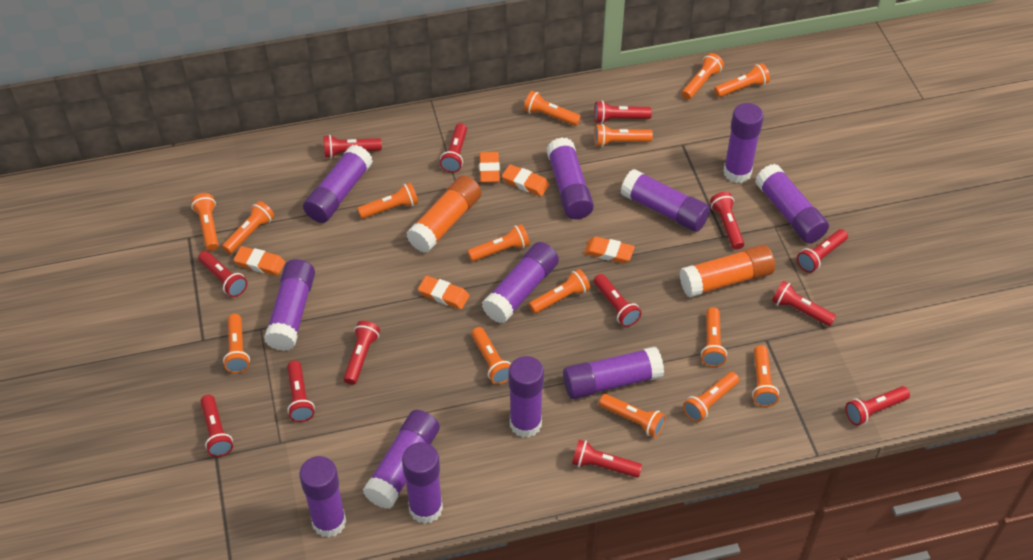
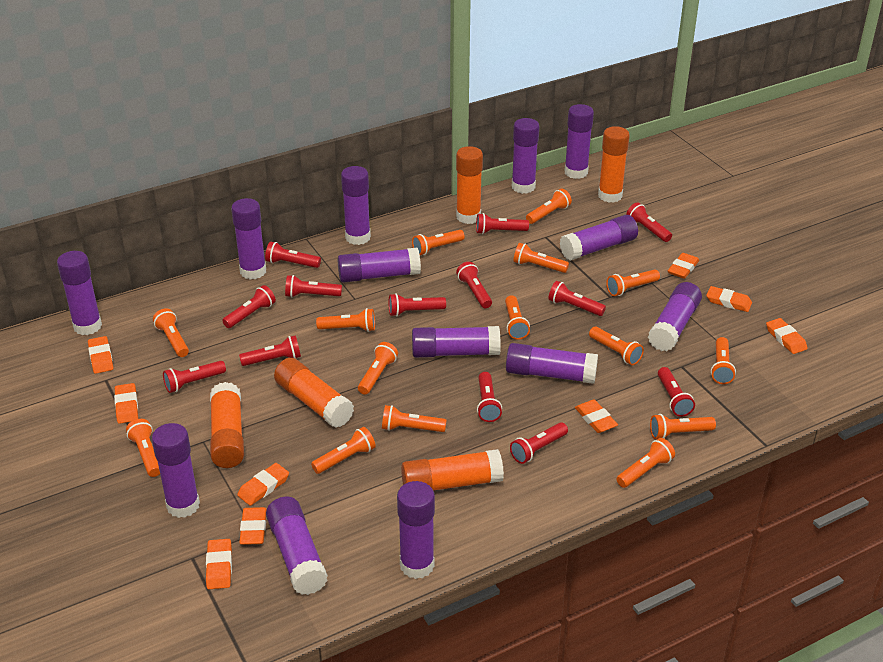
orange eraser: 5 -> 9
orange glue stick: 2 -> 5
purple glue stick: 12 -> 13

